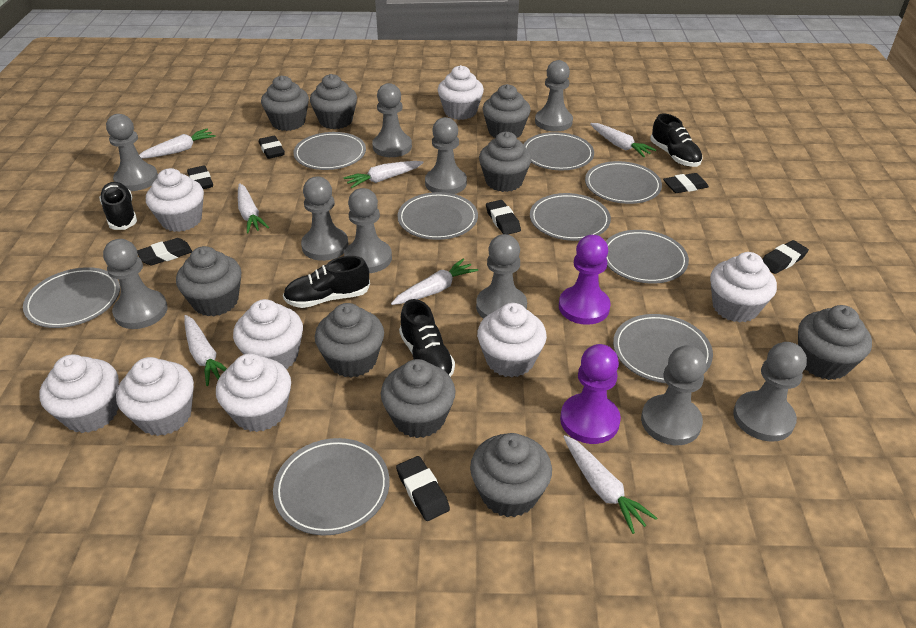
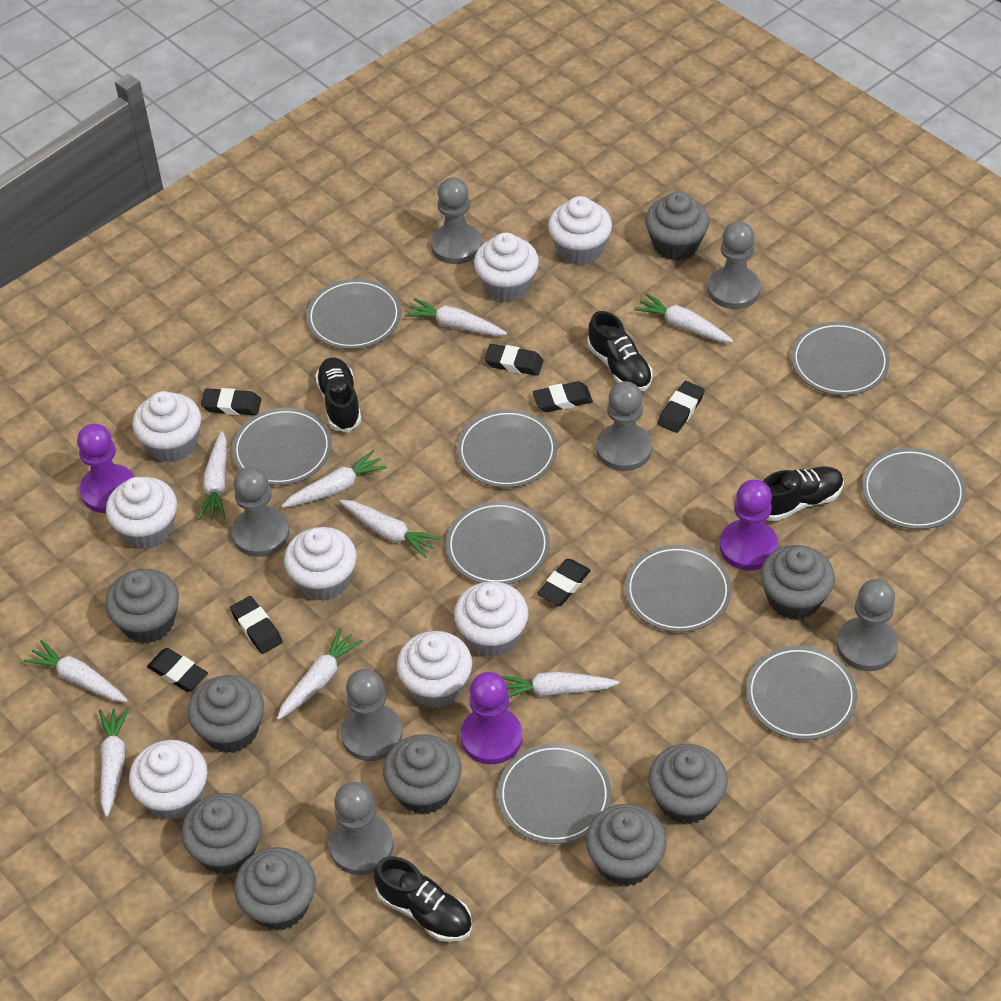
grey pawn: 10 -> 7
purple pawn: 2 -> 3
white carrot: 7 -> 9

